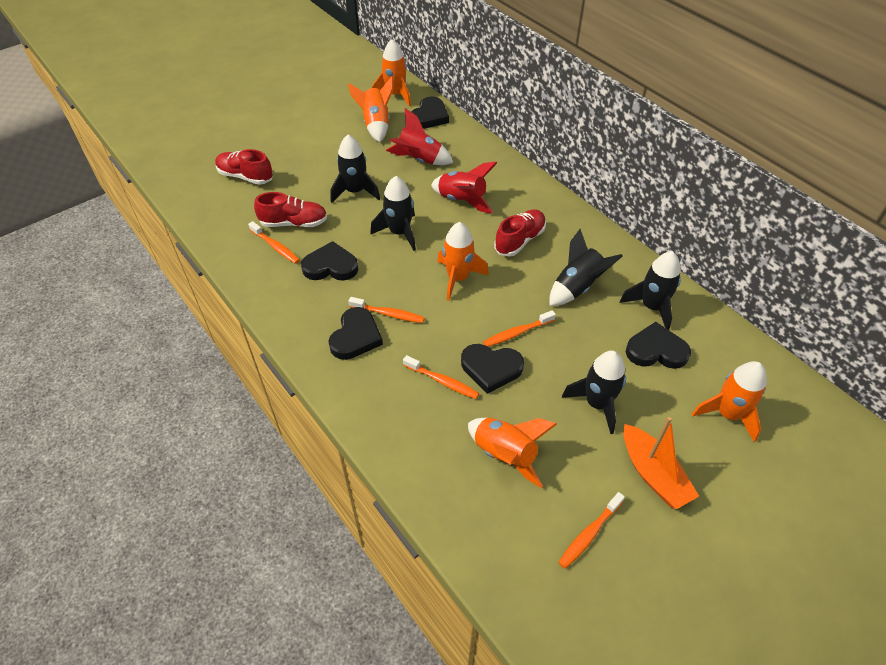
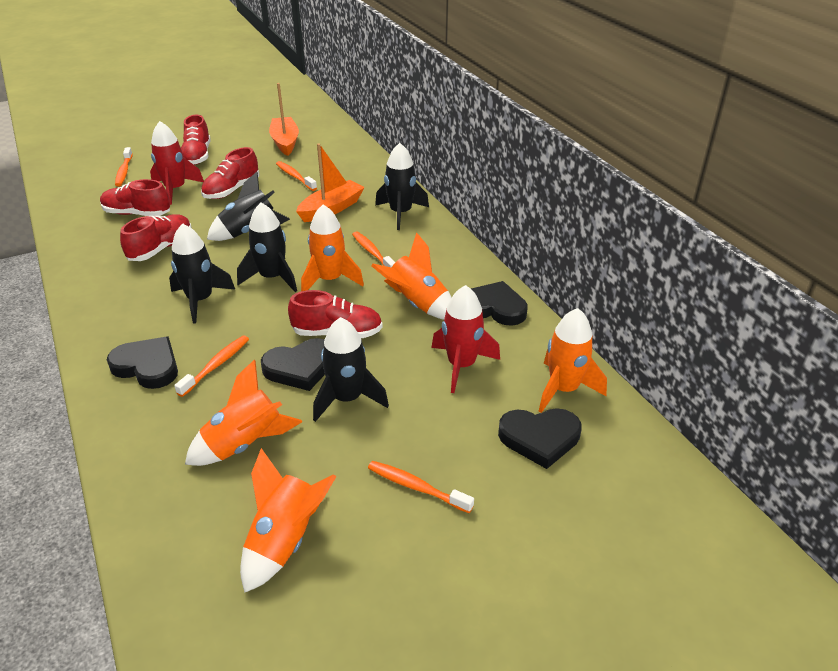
black heart: 5 -> 4
orange boat: 1 -> 2
red shoe: 3 -> 5

